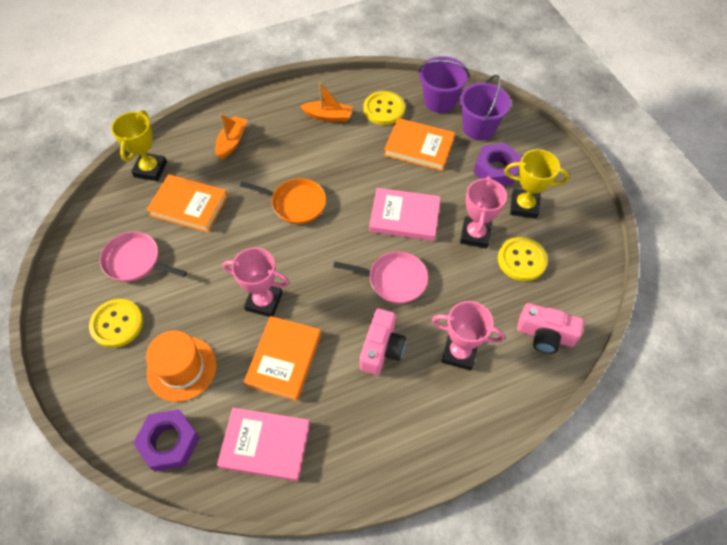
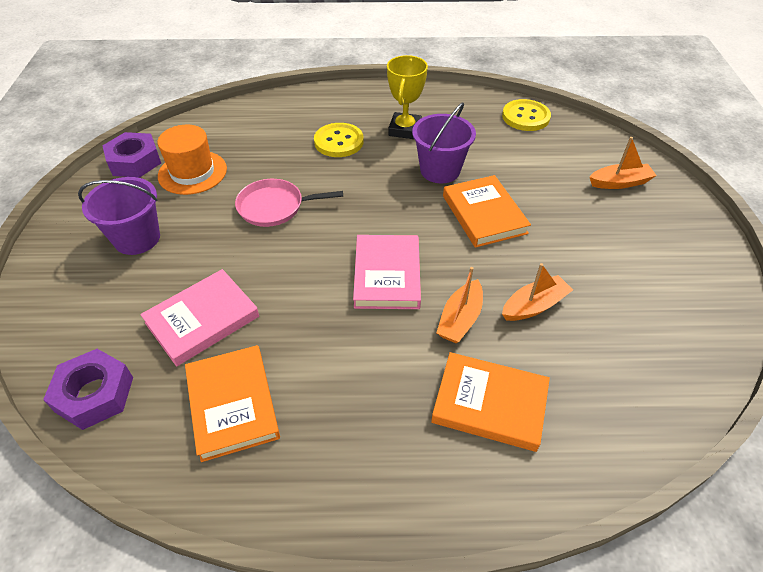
orange boat: 2 -> 3
orange pan: 1 -> 0
pink camera: 2 -> 0
pink pan: 2 -> 1
pink trophy: 3 -> 0
yellow button: 3 -> 2
yellow trophy: 2 -> 1

